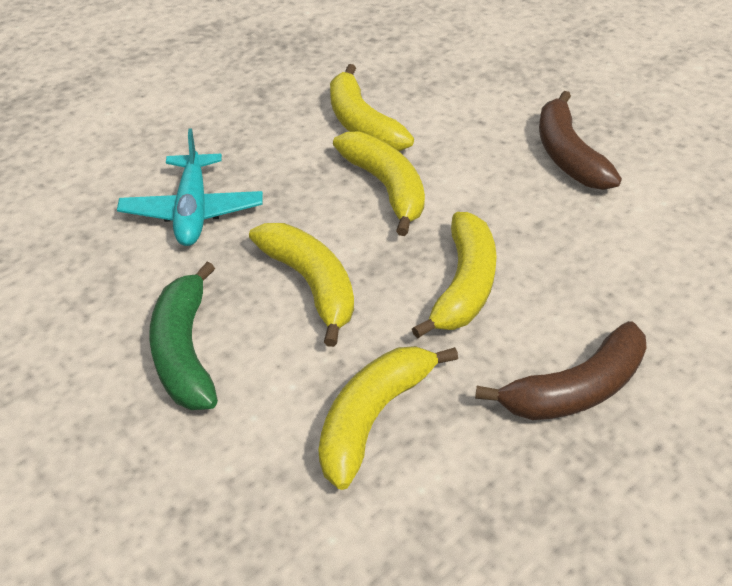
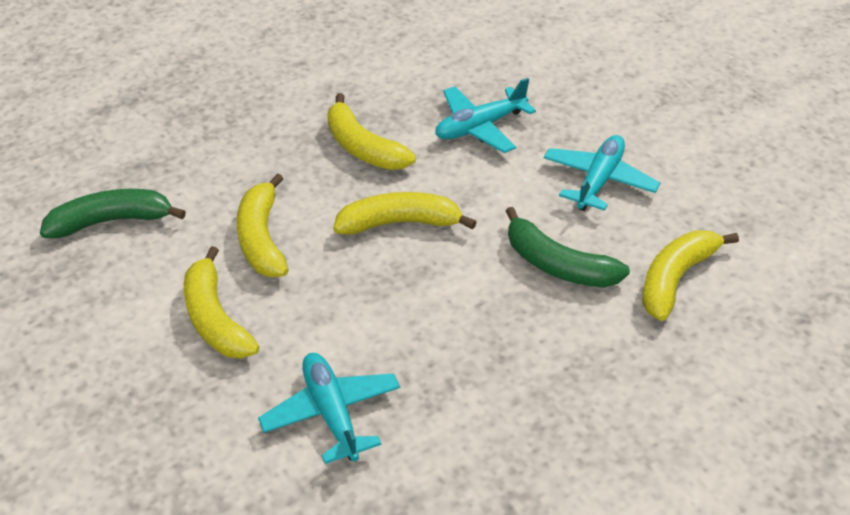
brown banana: 2 -> 0
green banana: 1 -> 2
turquoise plane: 1 -> 3

